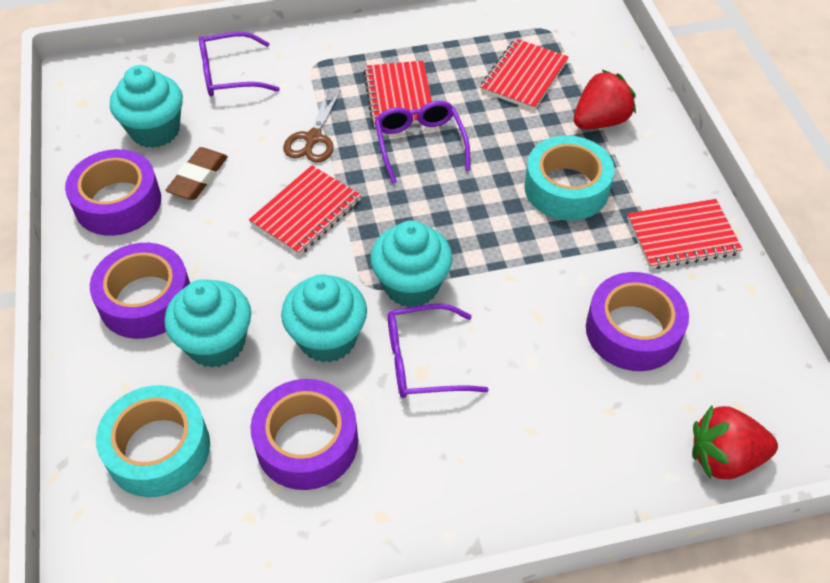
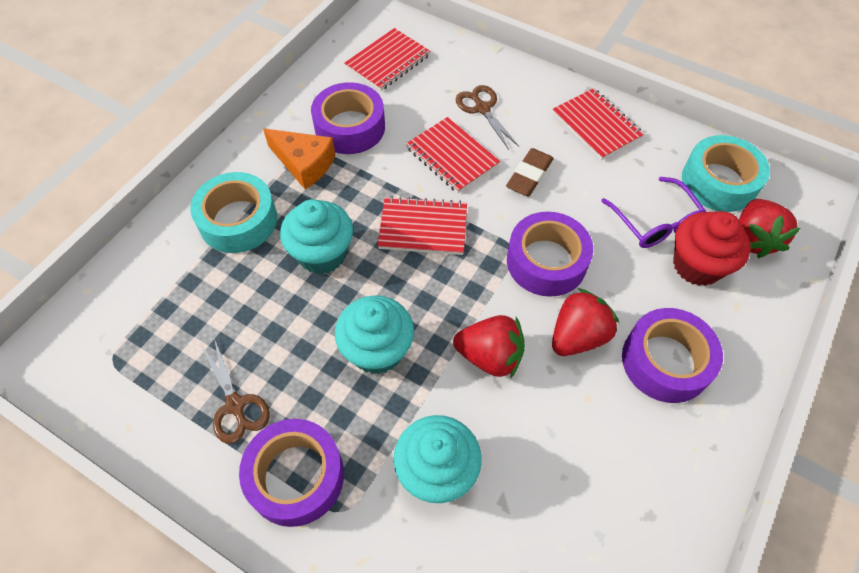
brown scissors: 1 -> 2
orange cheese: 0 -> 1
purple glasses: 3 -> 1
red cupcake: 0 -> 1
red strawberry: 2 -> 3
turquoise cupcake: 4 -> 3

